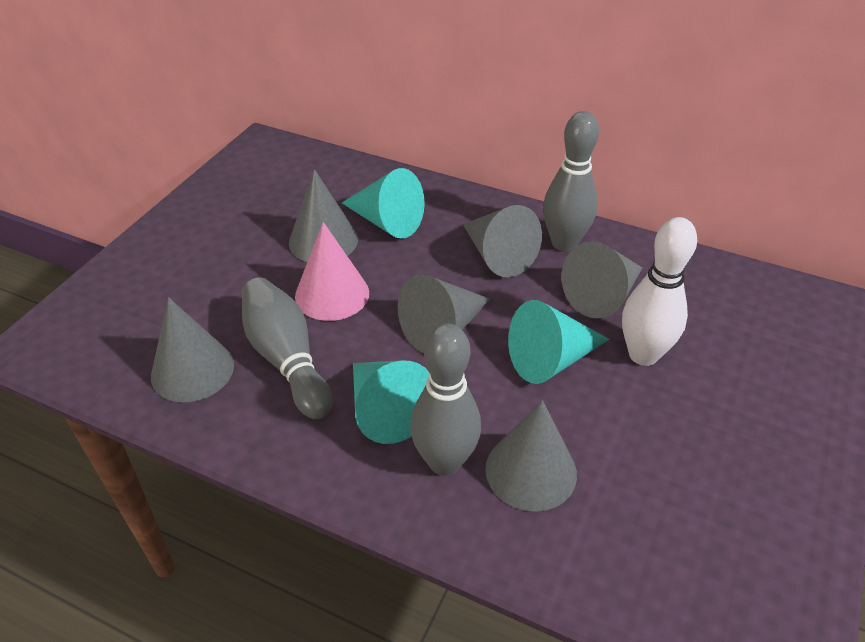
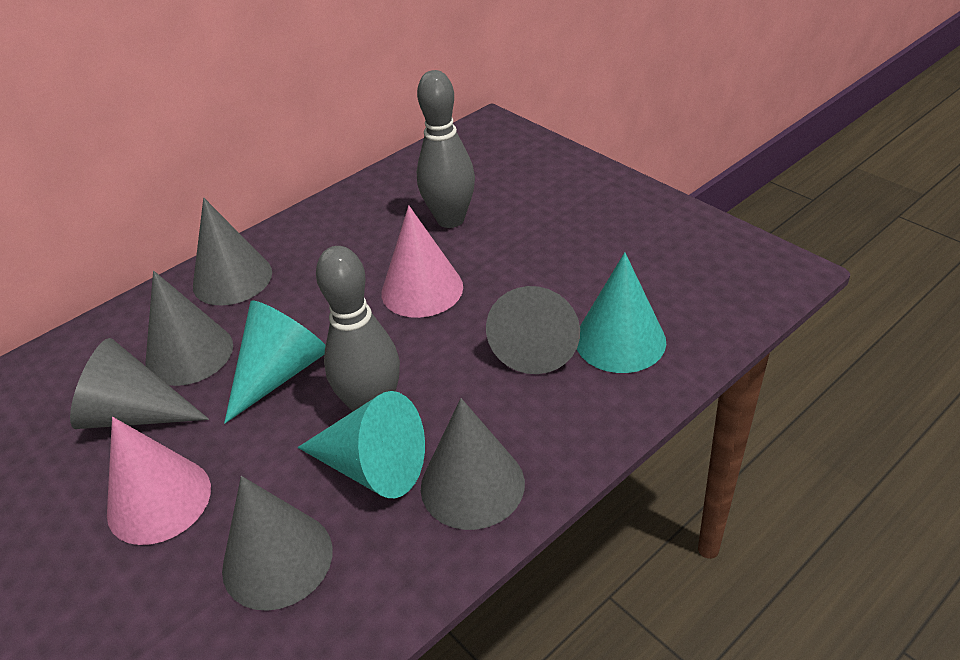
grey bowling pin: 3 -> 2
pink cone: 1 -> 2
white bowling pin: 1 -> 0

